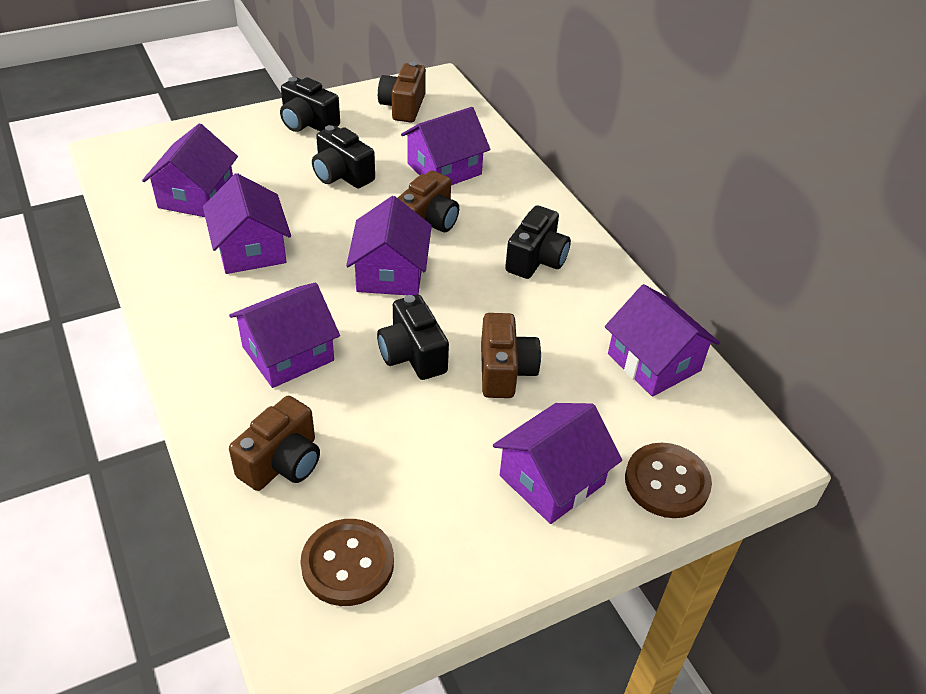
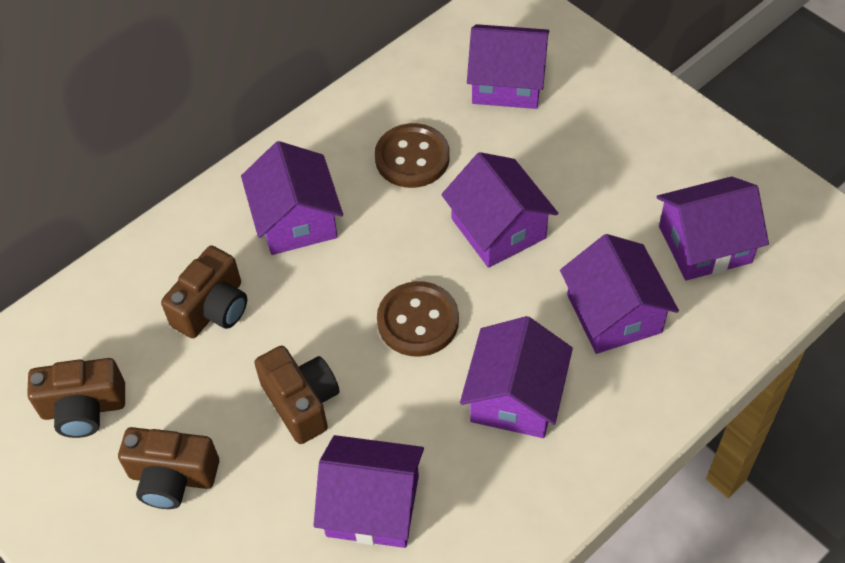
black camera: 4 -> 0

